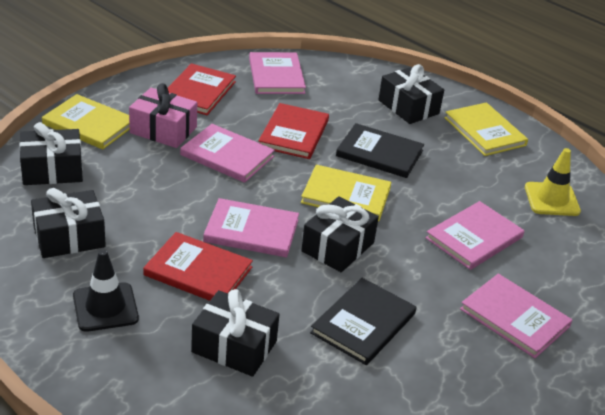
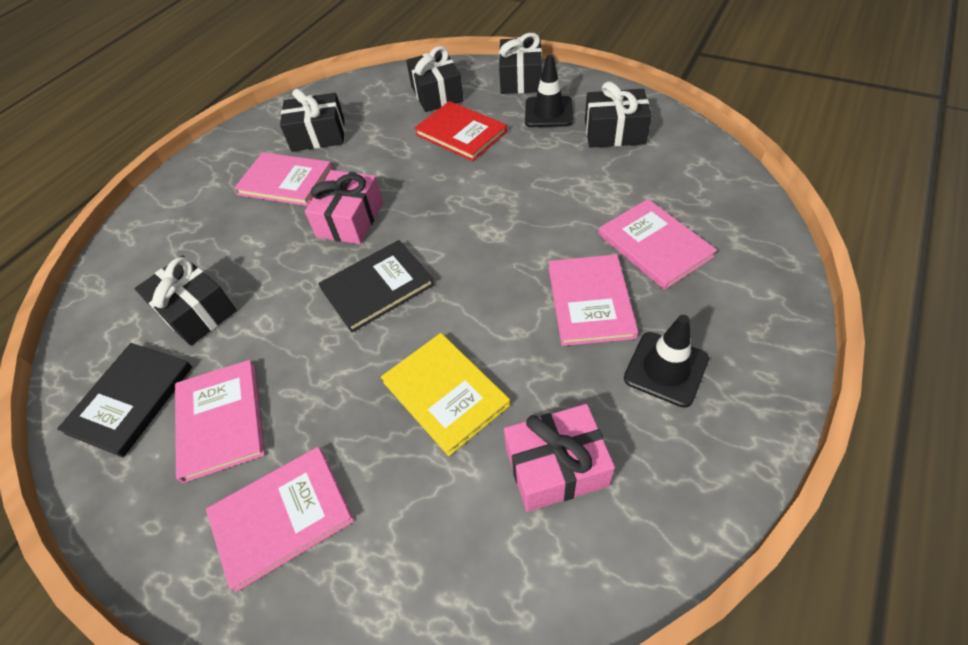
black traffic cone: 1 -> 2
pink gift: 1 -> 2
red book: 3 -> 1
yellow book: 3 -> 1
yellow traffic cone: 1 -> 0

